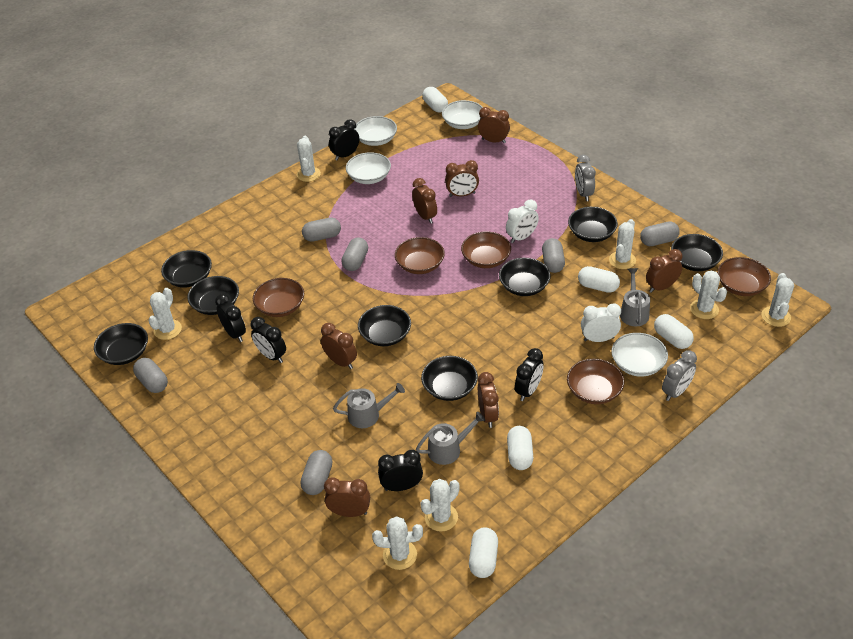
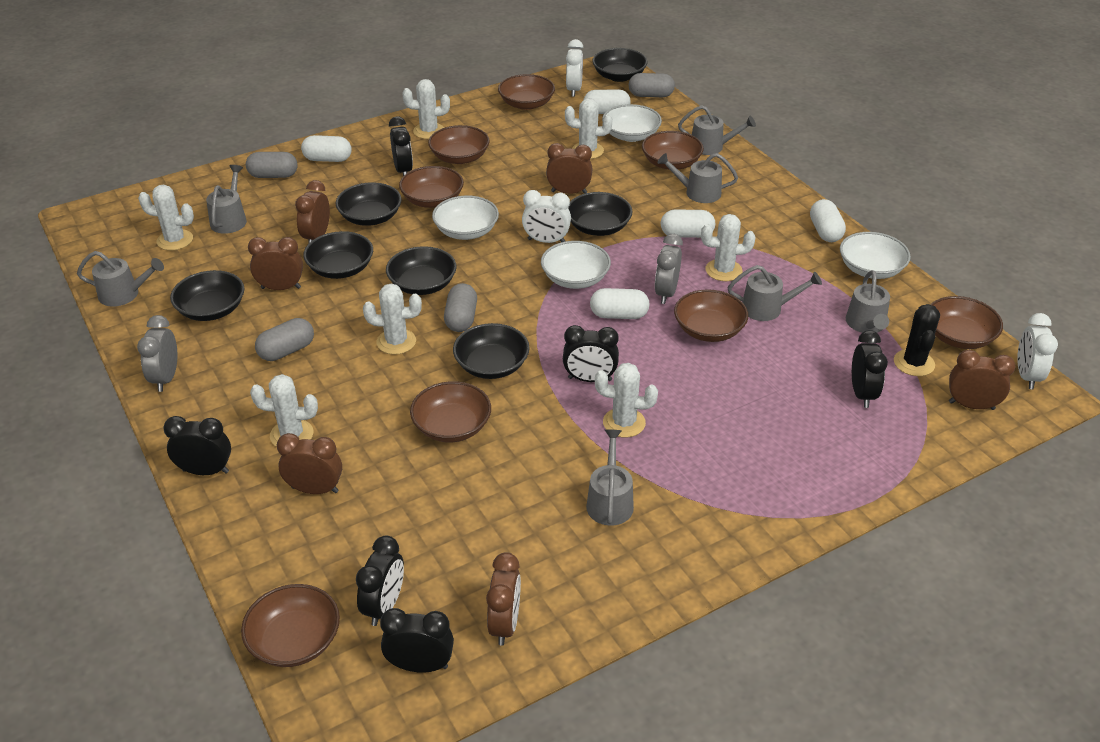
black bowl: 8 -> 7
black cactus: 0 -> 1
black clock: 5 -> 6
brown bowl: 5 -> 8
brown clock: 7 -> 6
grey capsule: 6 -> 4
grey watering can: 3 -> 7
white clock: 2 -> 3

